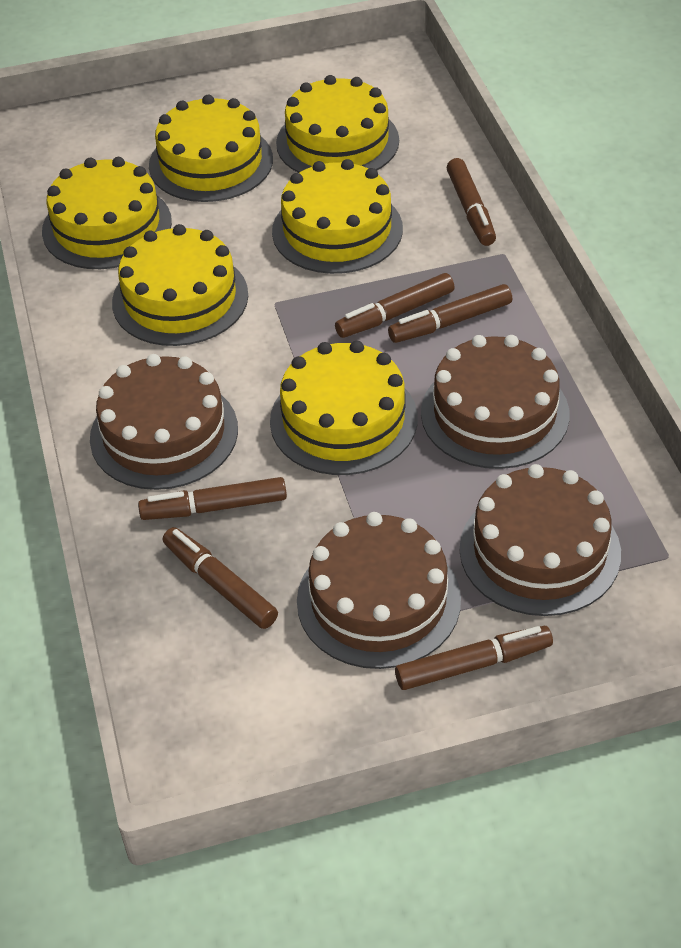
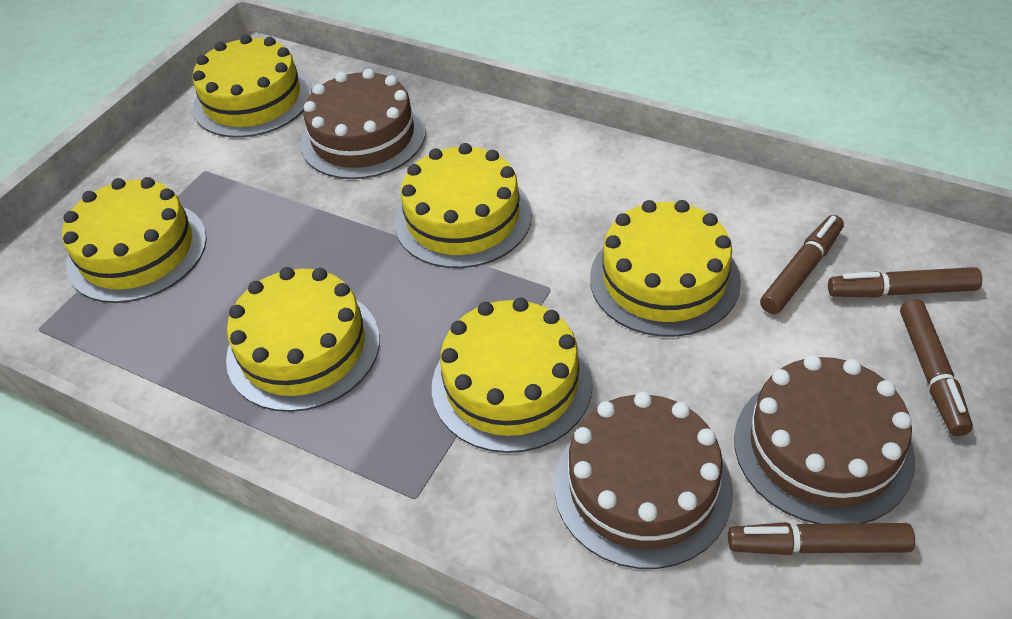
brown cake: 4 -> 3
brown marker: 6 -> 4

